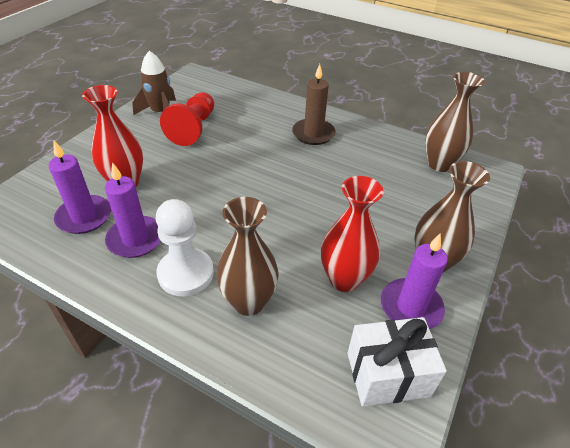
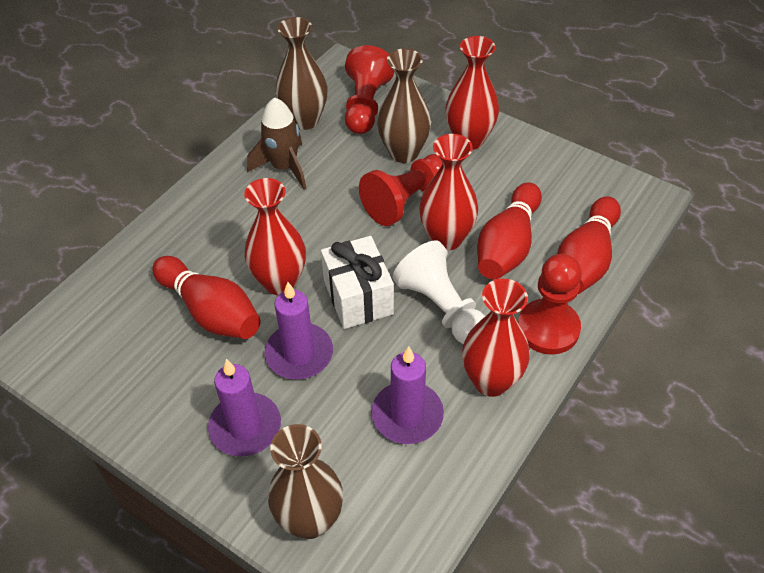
brown candle: 1 -> 0
red bowling pin: 0 -> 3
red pawn: 1 -> 3
red vase: 2 -> 4

